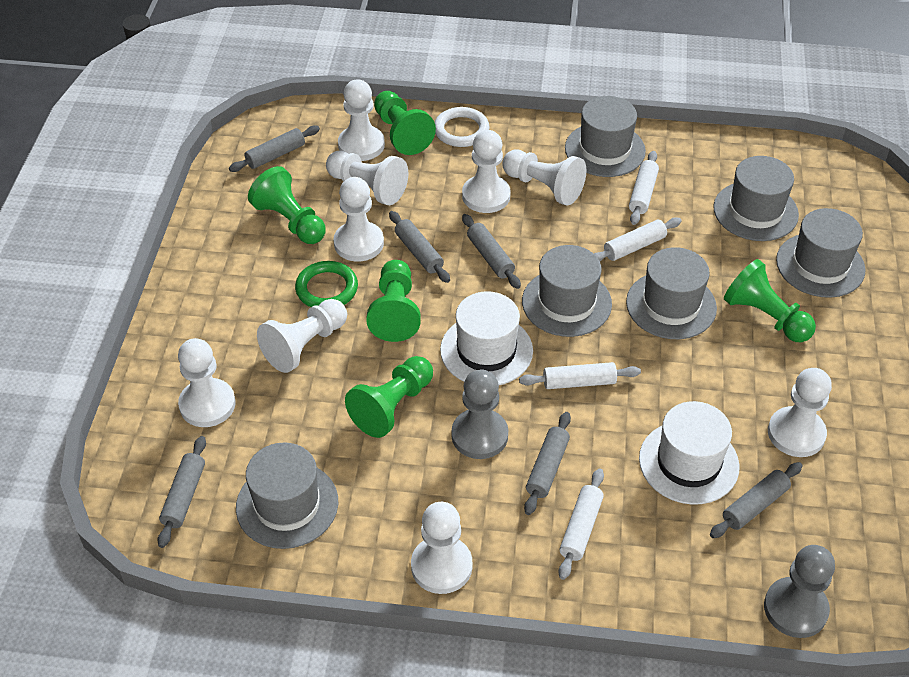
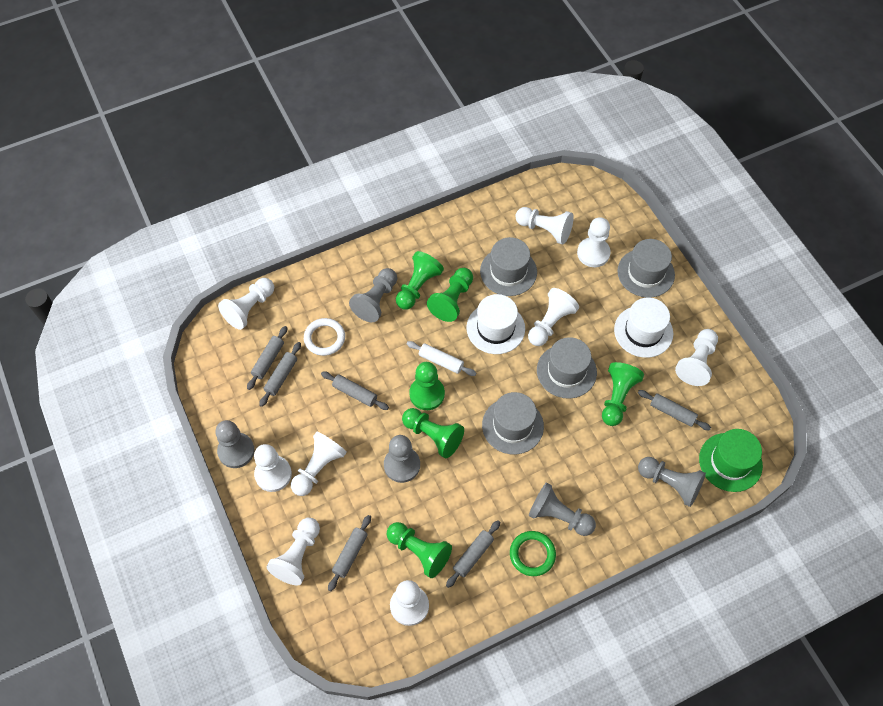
green hat: 0 -> 1
green pawn: 5 -> 6
grey hat: 6 -> 4
grey pawn: 2 -> 5
white rolling pin: 4 -> 1

